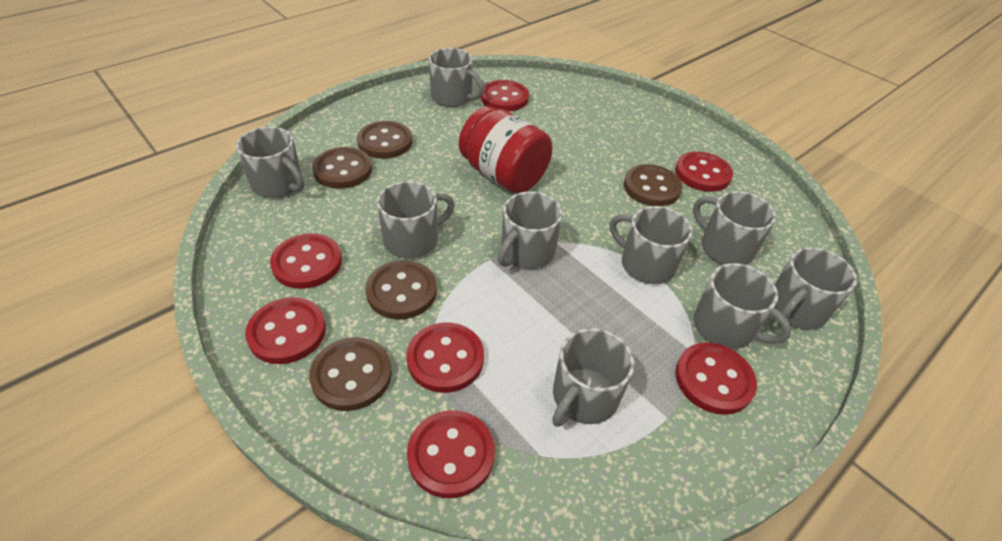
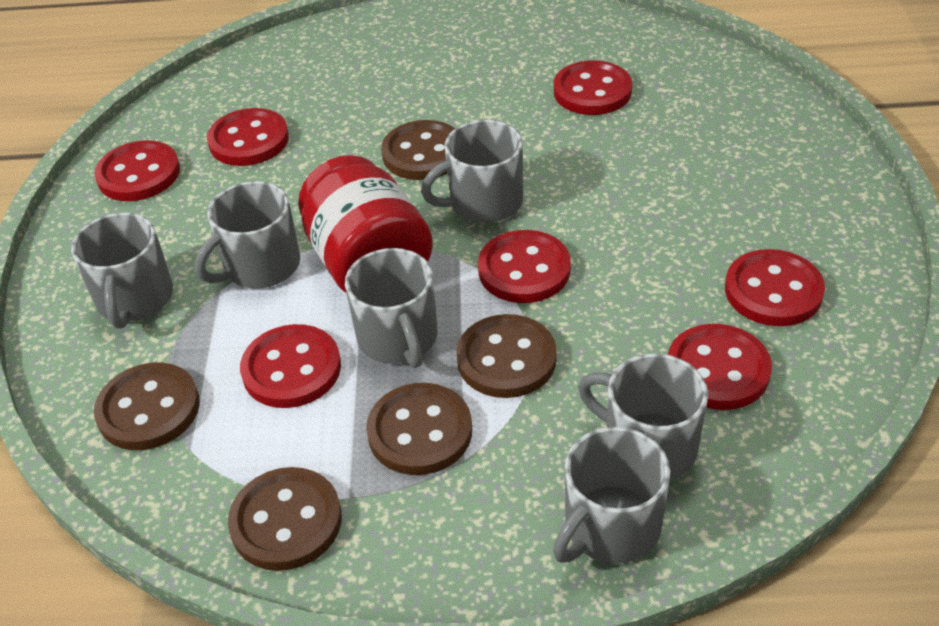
grey mug: 9 -> 6

